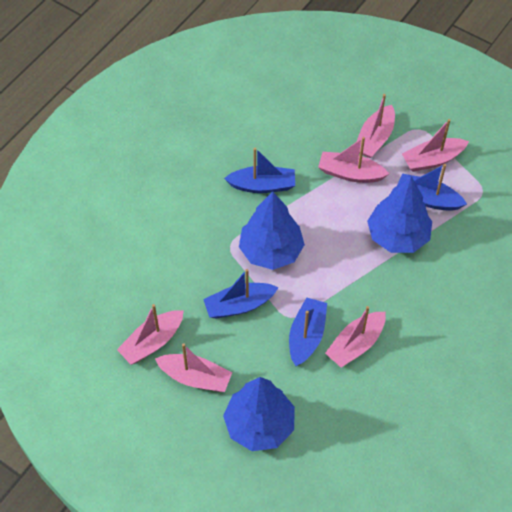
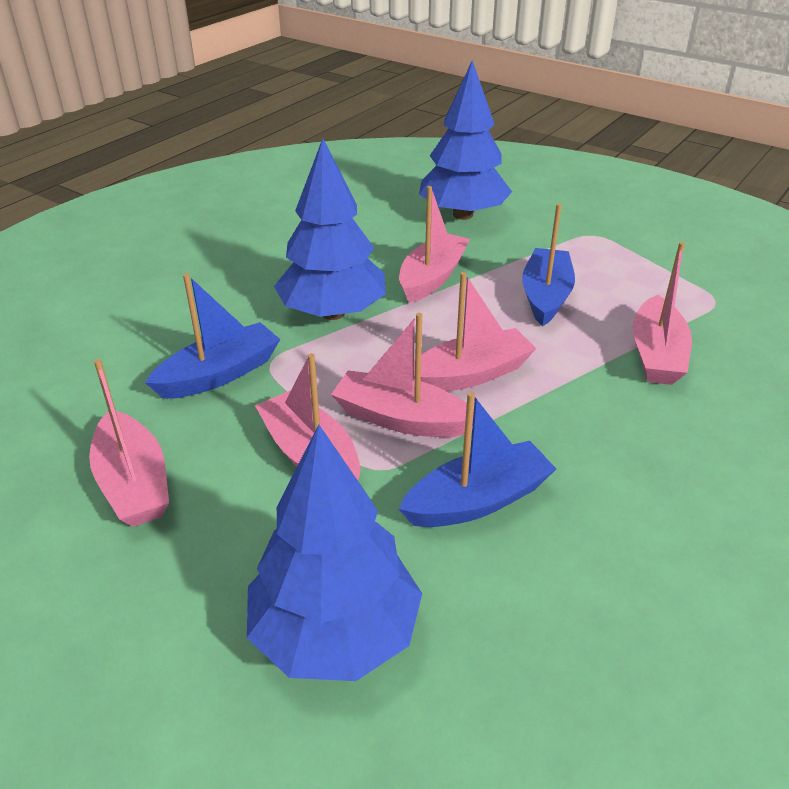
blue boat: 4 -> 3

